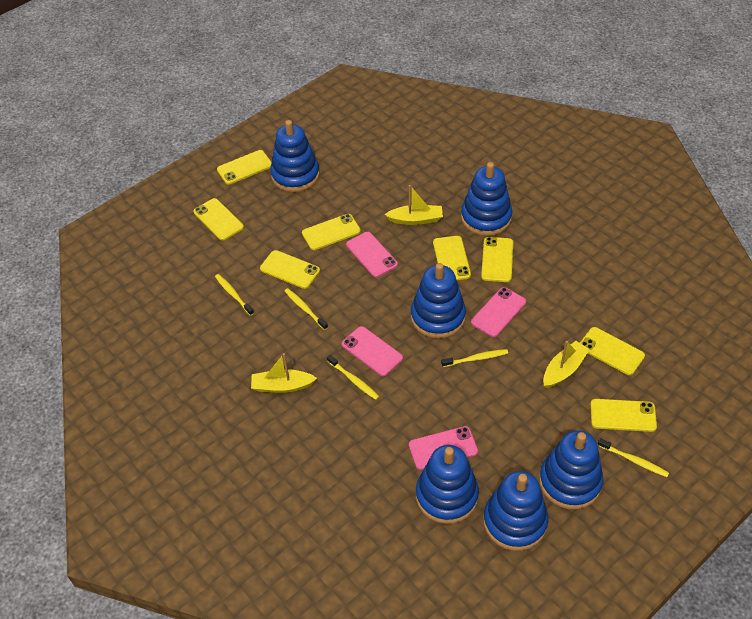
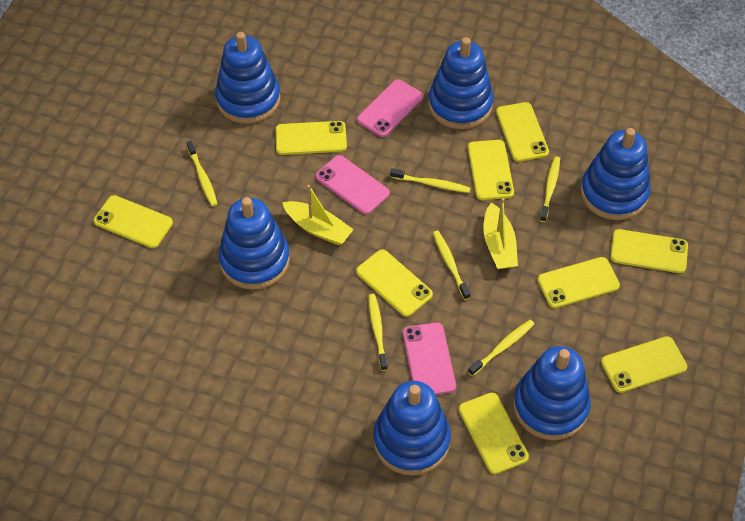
pink phone: 4 -> 3
yellow boat: 3 -> 2
yellow phone: 8 -> 9
yellow toothbrush: 5 -> 6

